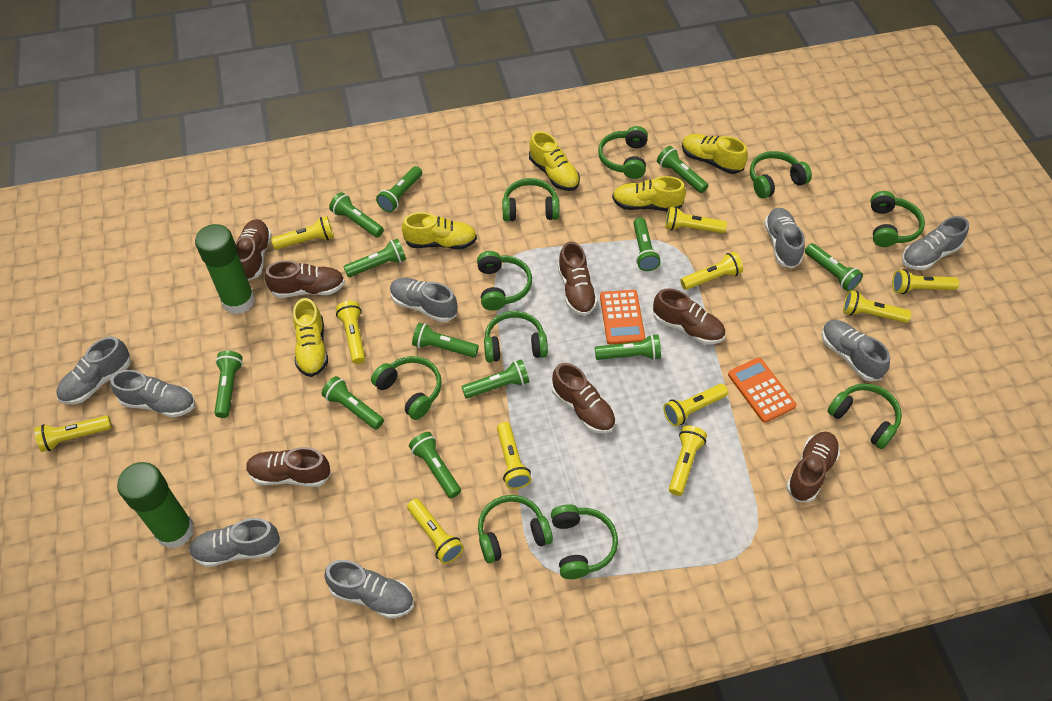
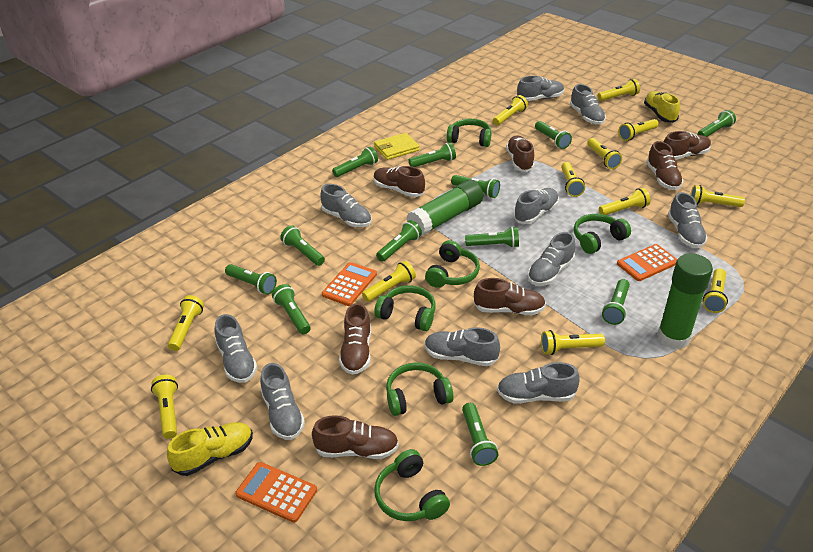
green headphones: 10 -> 6
grey shoe: 8 -> 10
orange calculator: 2 -> 3
yellow flashlight: 11 -> 12
yellow shoe: 5 -> 2
yellow wallet: 0 -> 1

